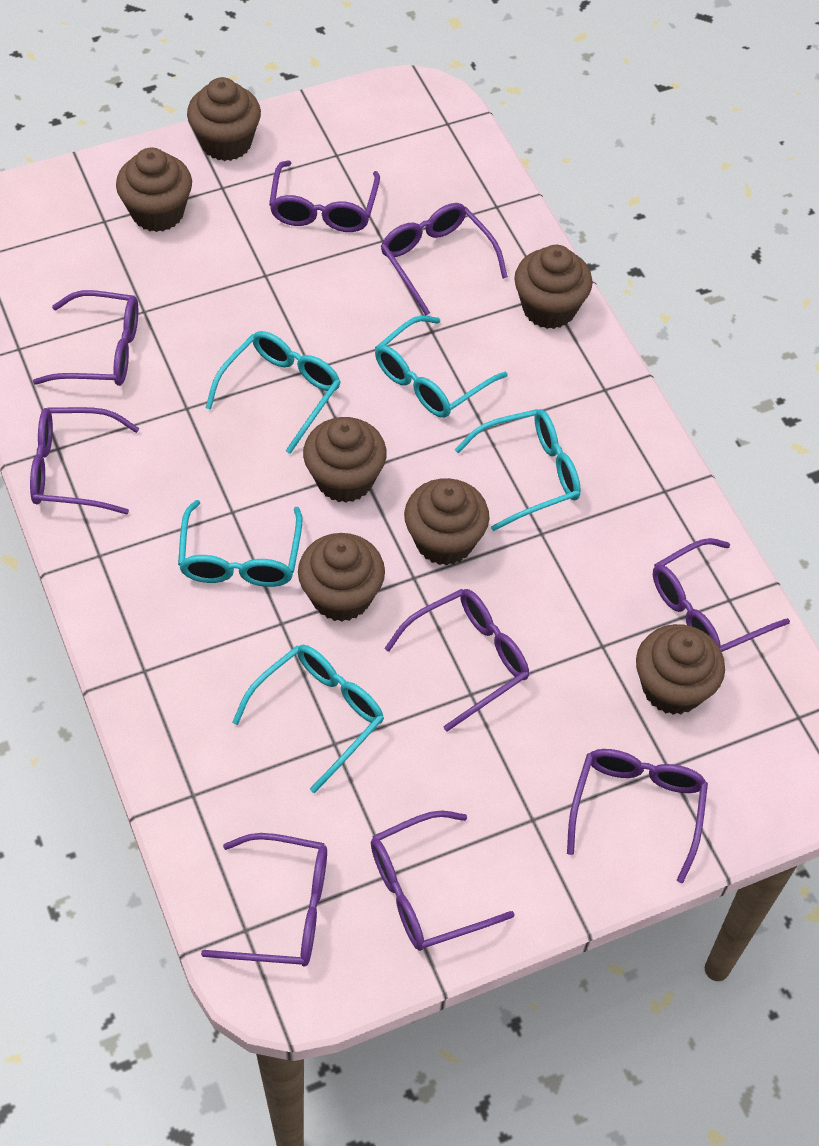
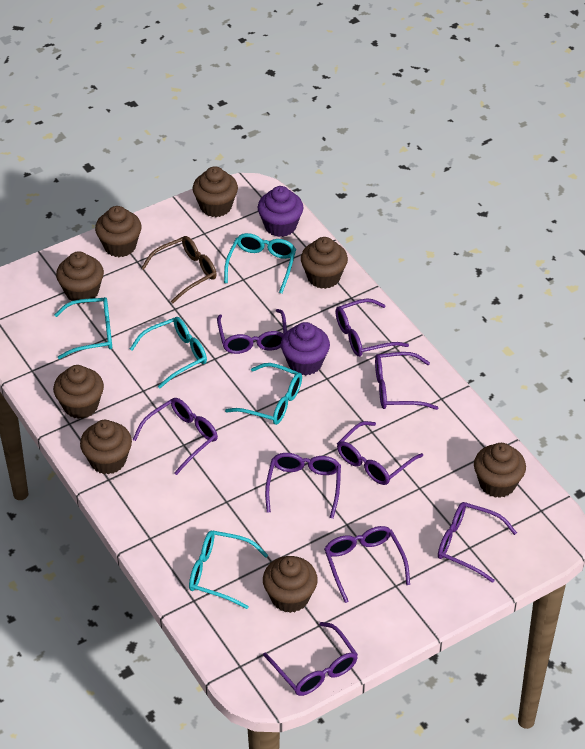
brown cupcake: 7 -> 8
brown glasses: 0 -> 1
purple cupcake: 0 -> 2

